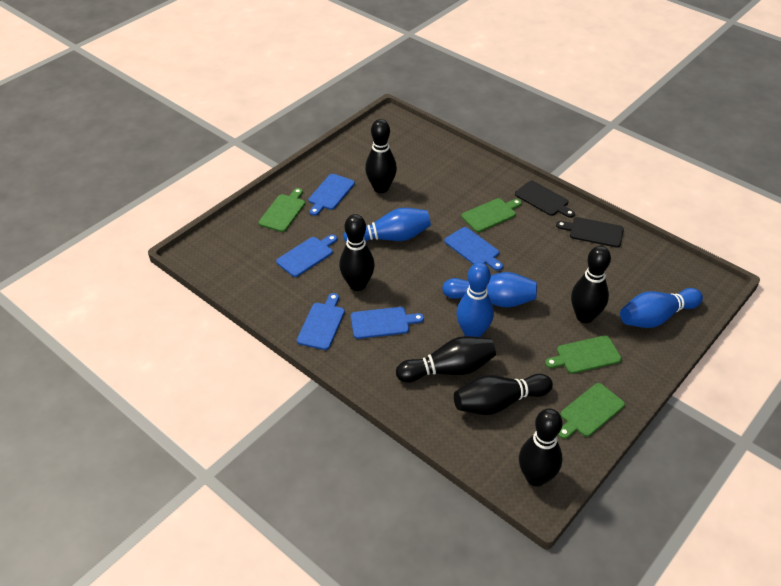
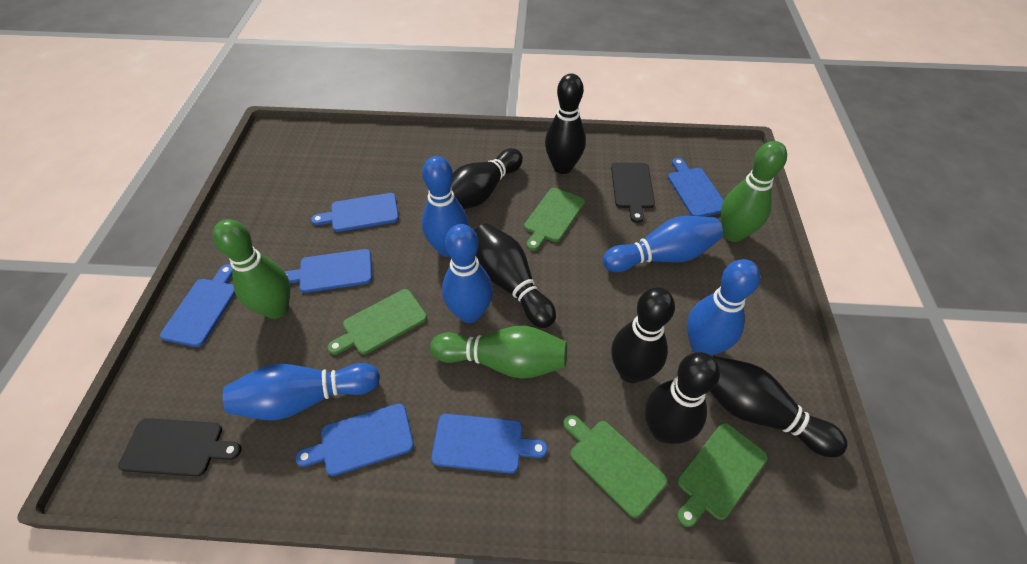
blue bowling pin: 4 -> 5
blue cutting board: 5 -> 6
green bowling pin: 0 -> 3

